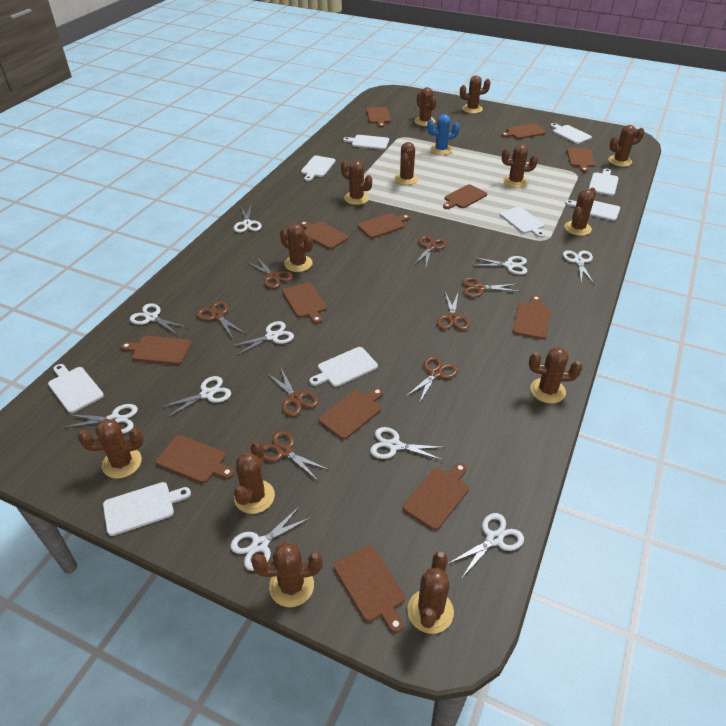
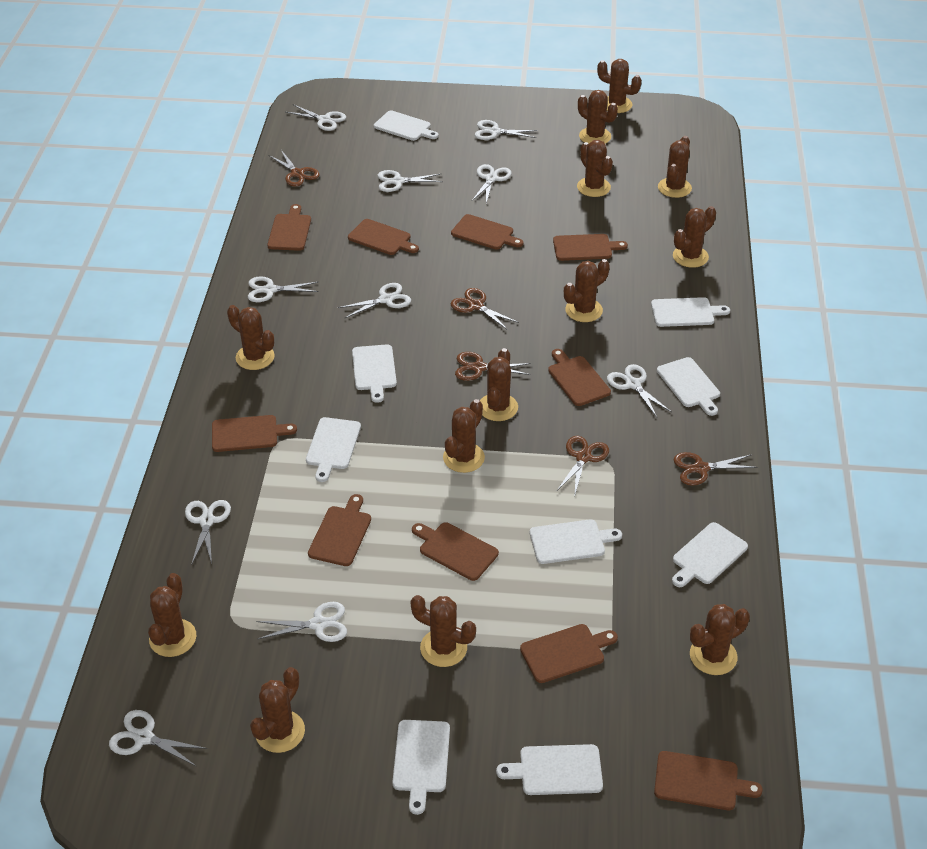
blue cactus: 1 -> 0
brown cutting board: 13 -> 10
brown scissors: 8 -> 5

